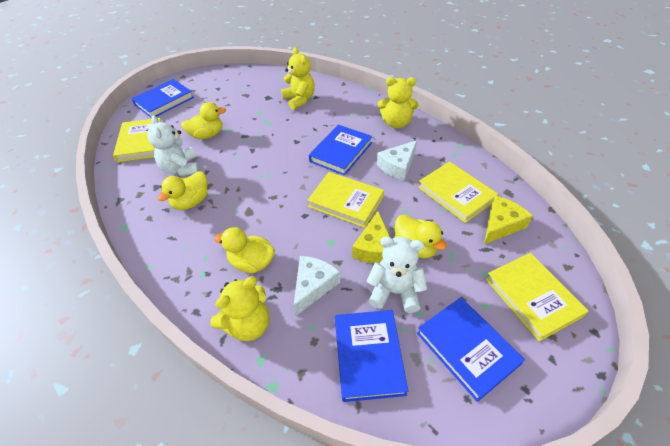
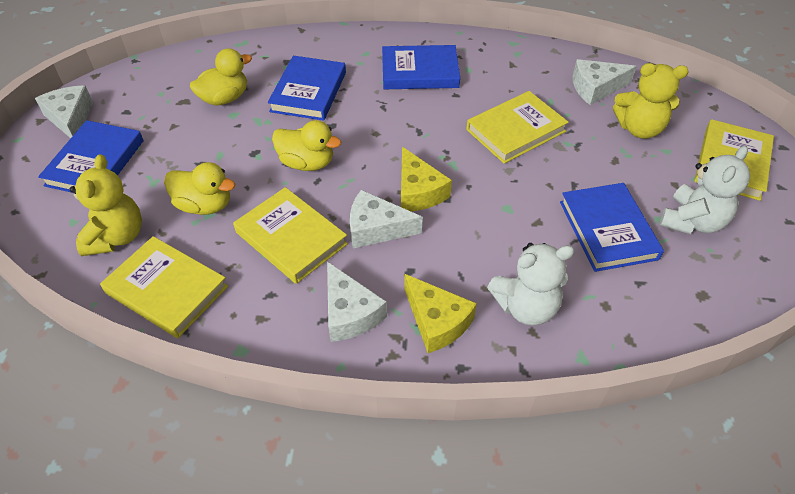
white cheese: 2 -> 4
yellow duck: 4 -> 3
yellow teddy bear: 3 -> 2

